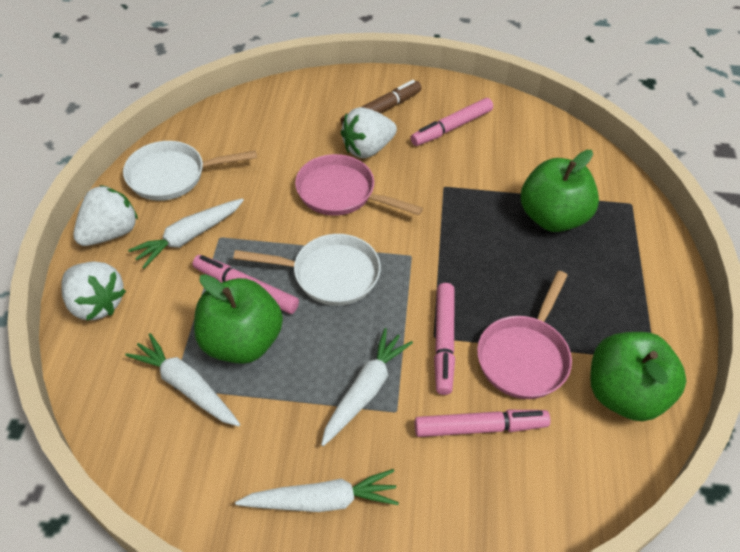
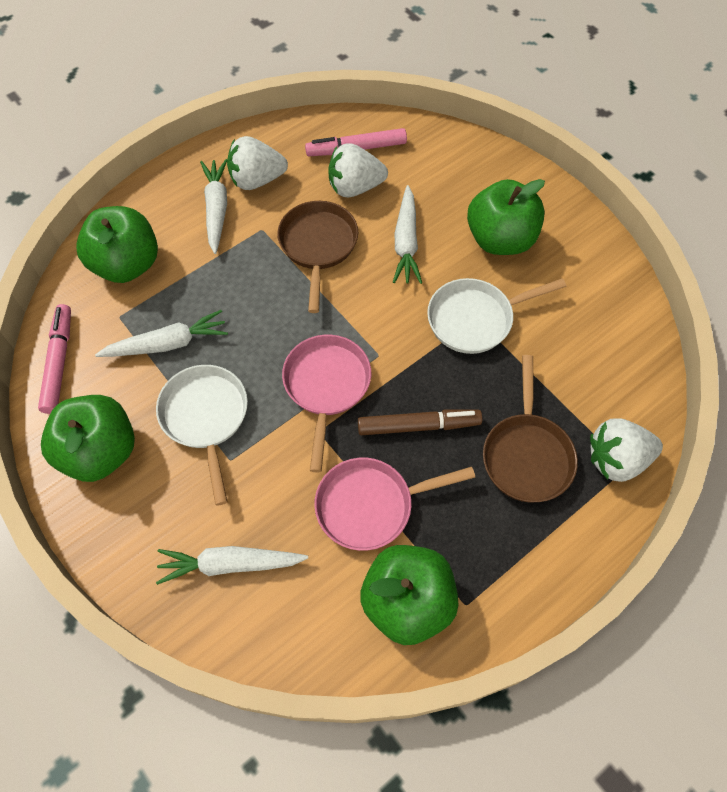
brown pan: 0 -> 2
green apple: 3 -> 4
pink marker: 4 -> 2

